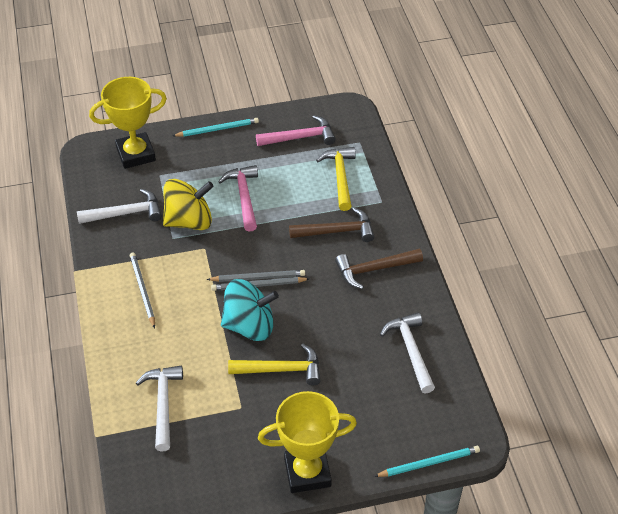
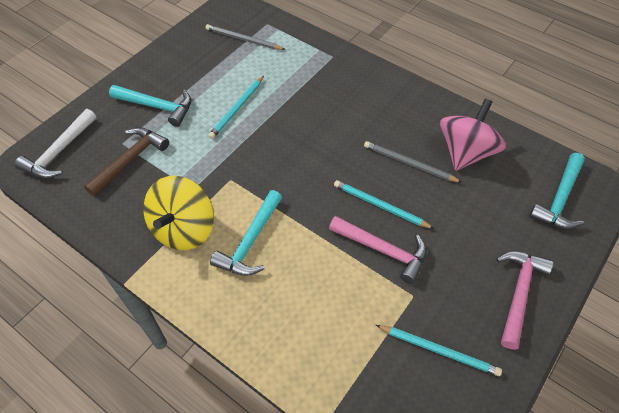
brown hammer: 2 -> 1
grey pencil: 3 -> 2
pink spinning top: 0 -> 1
turquoise hammer: 0 -> 3
turquoise pencil: 2 -> 3
turquoise spinning top: 1 -> 0
white hammer: 3 -> 1
yellow hammer: 2 -> 0
yellow trophy: 2 -> 0

